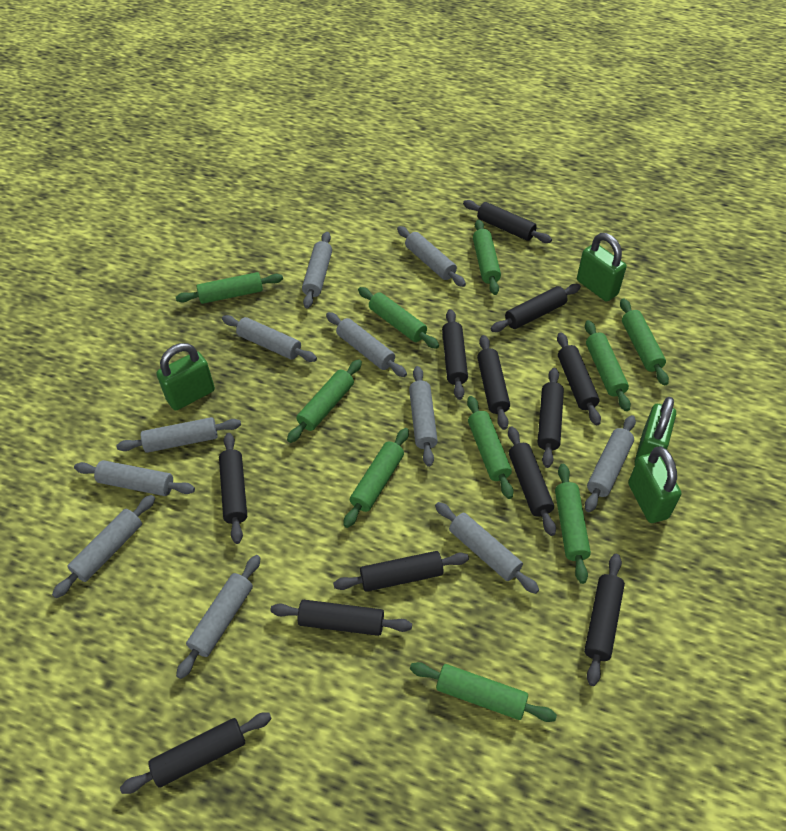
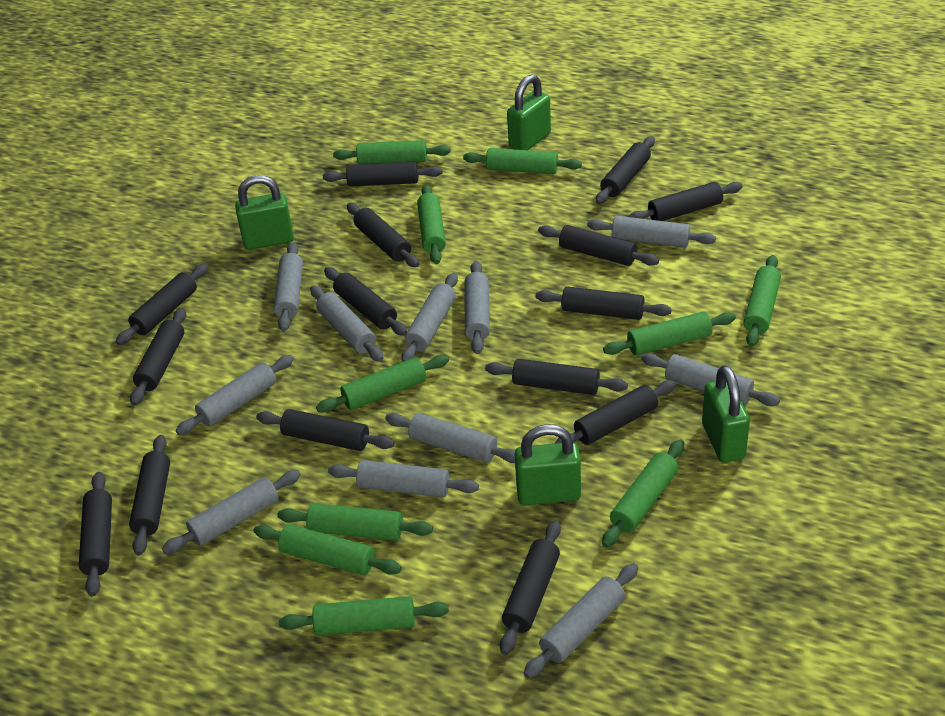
black rolling pin: 12 -> 15

